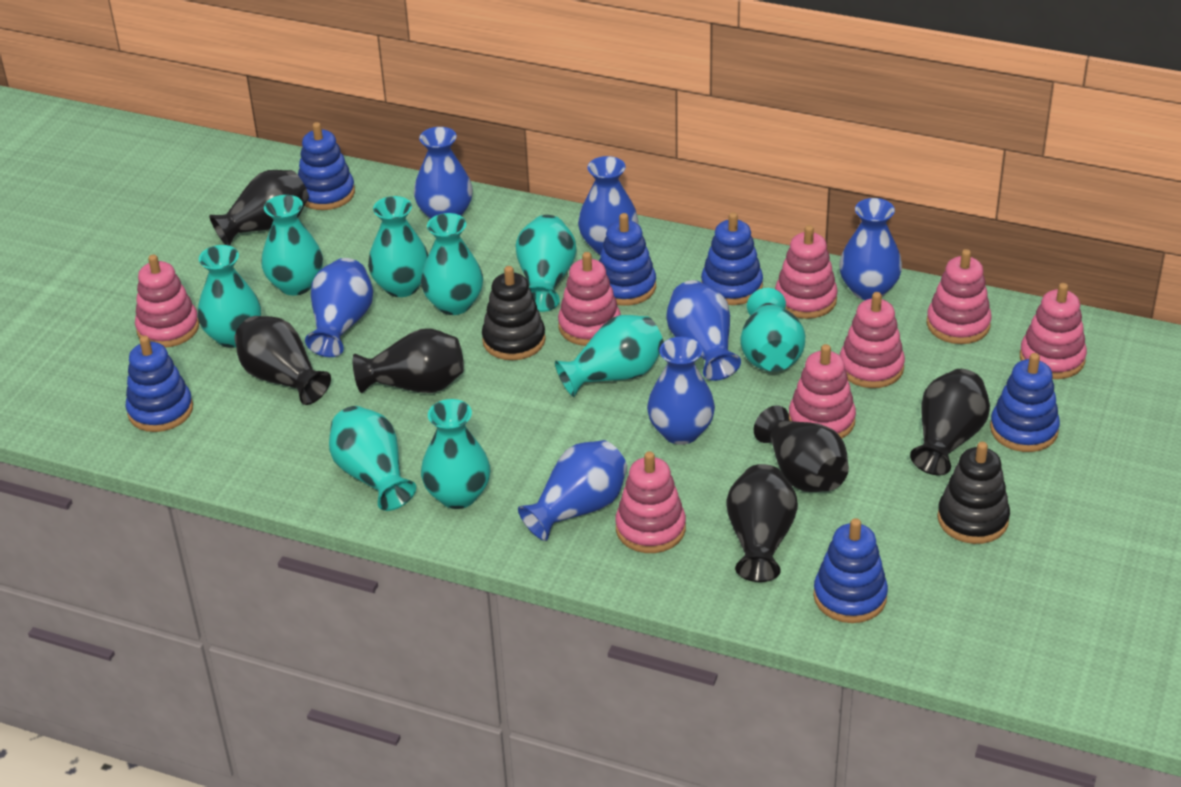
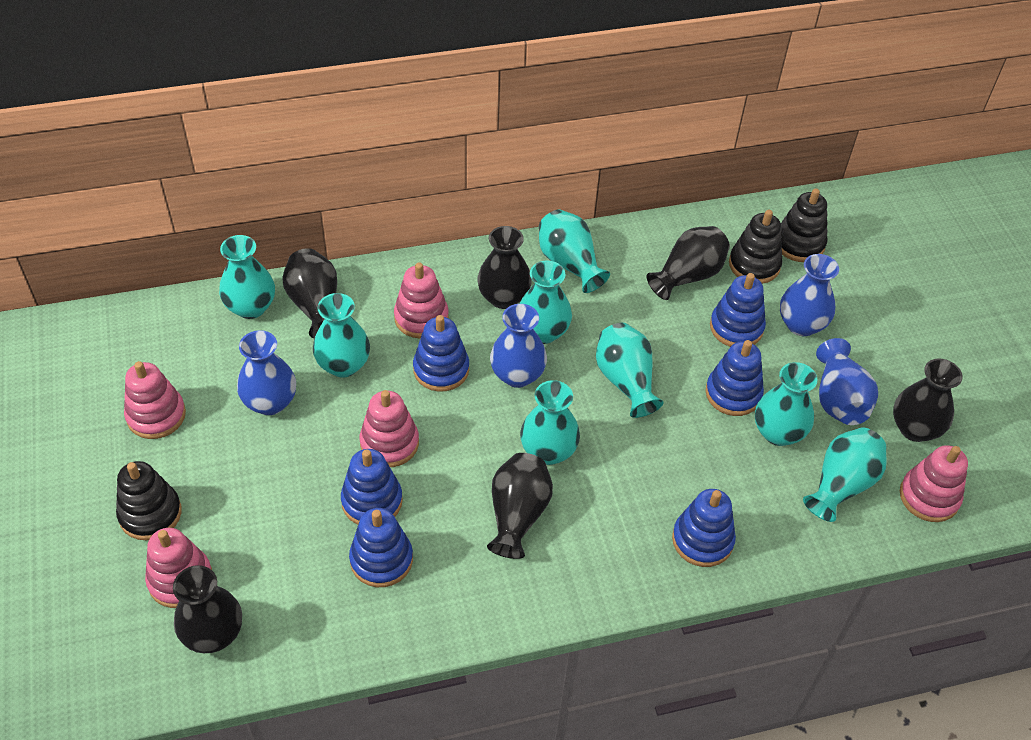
black stacking toy: 2 -> 3
blue vase: 7 -> 4
pink stacking toy: 8 -> 5
turquoise vase: 9 -> 8

